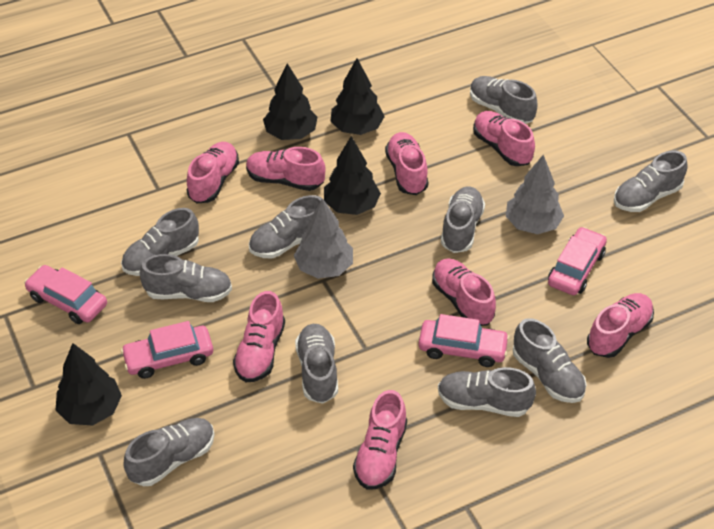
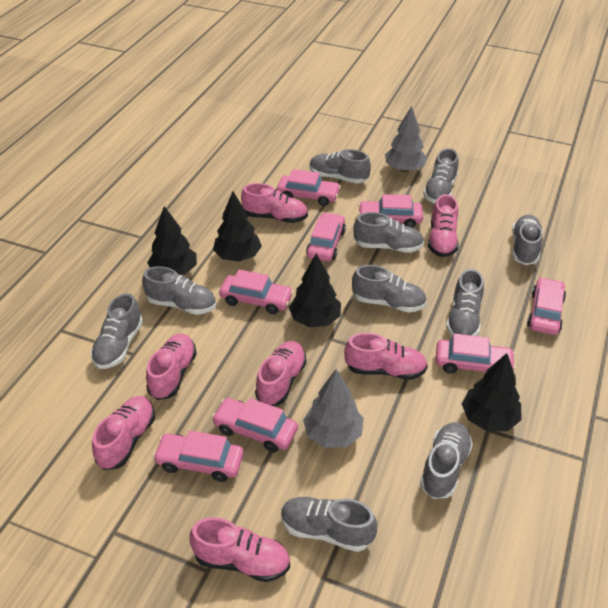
pink car: 4 -> 8
pink shoe: 8 -> 7

